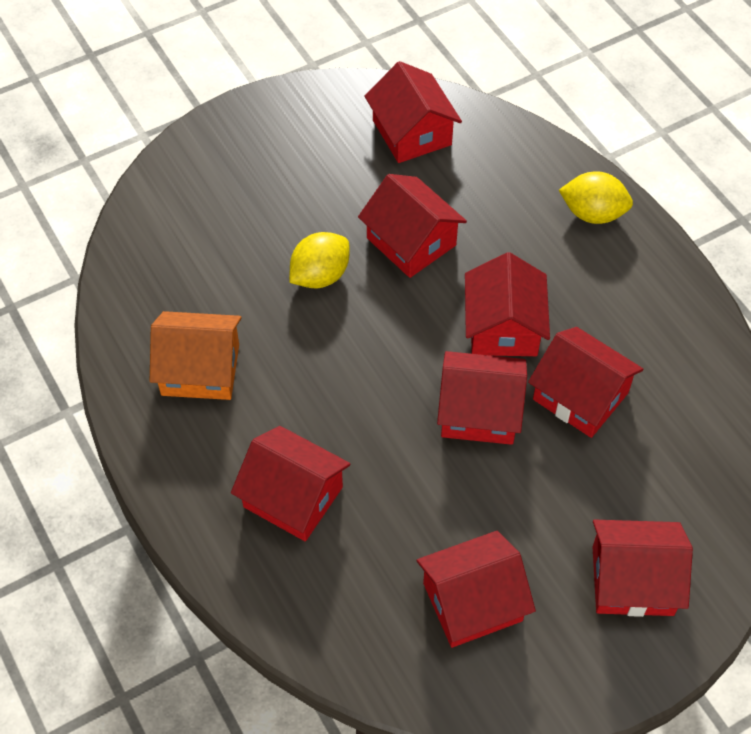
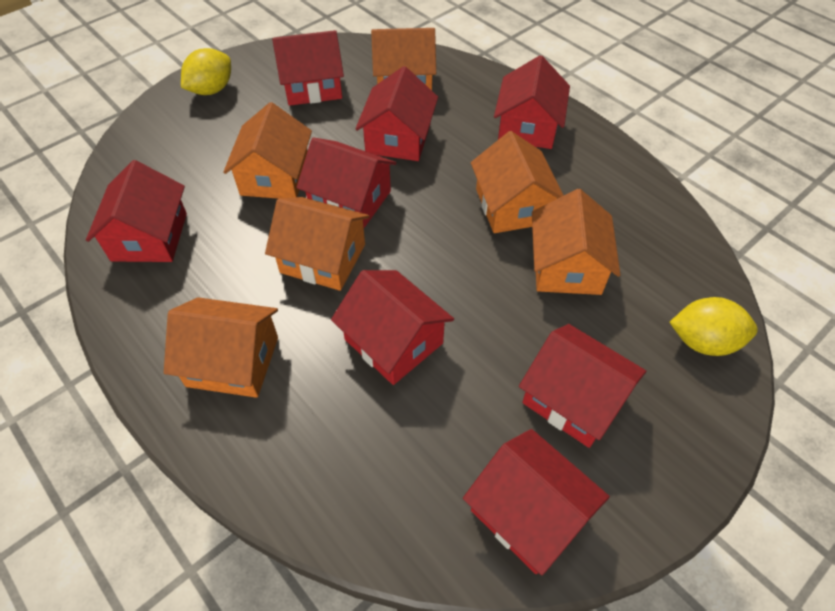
orange house: 1 -> 6

